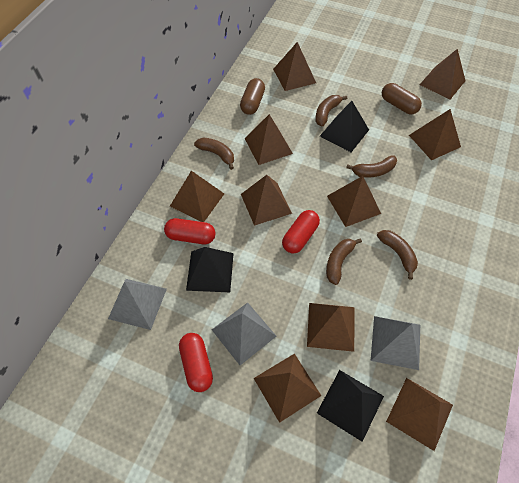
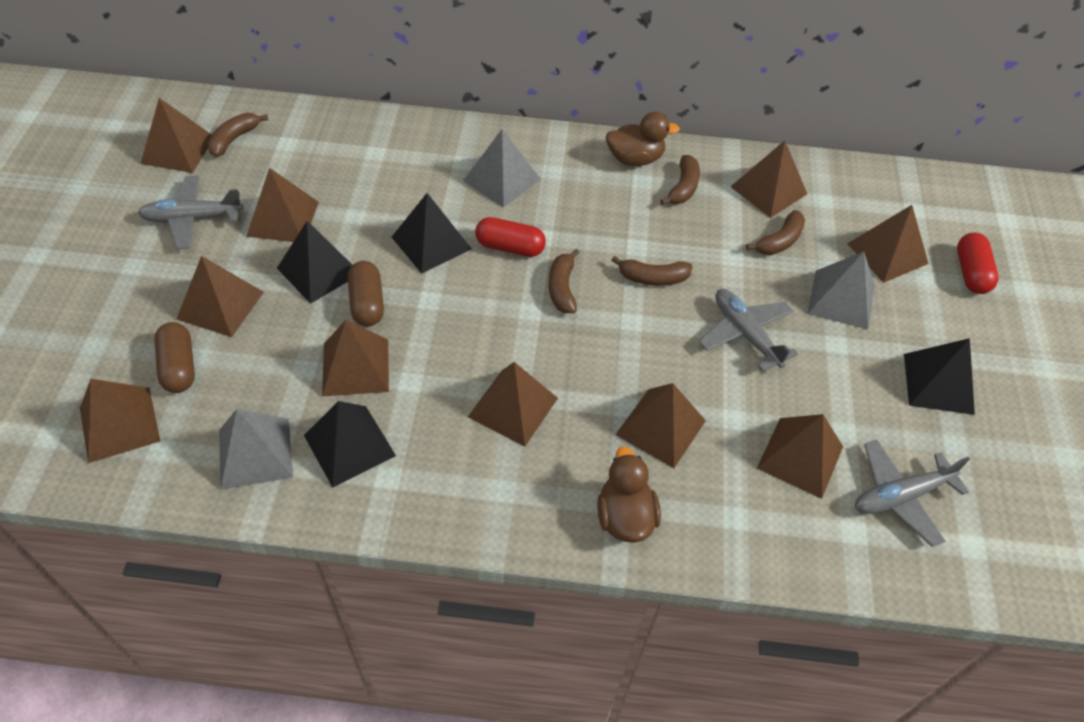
black pyramid: 3 -> 4
brown duck: 0 -> 2
grey plane: 0 -> 3
red capsule: 3 -> 2

